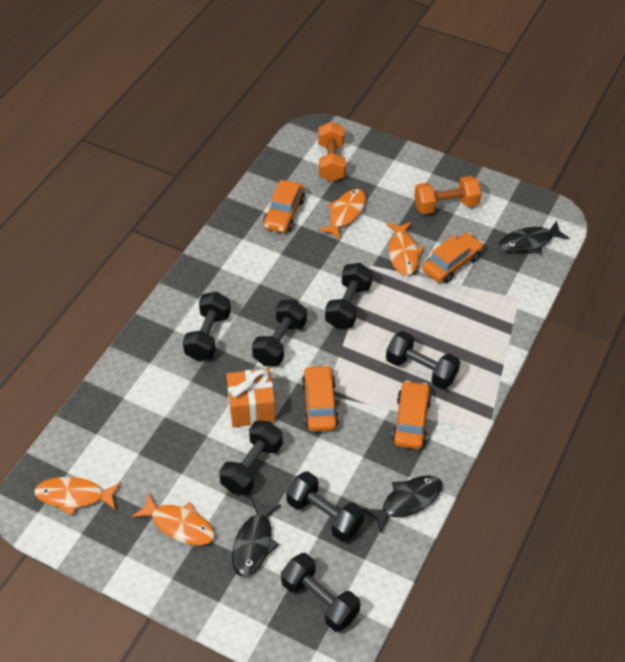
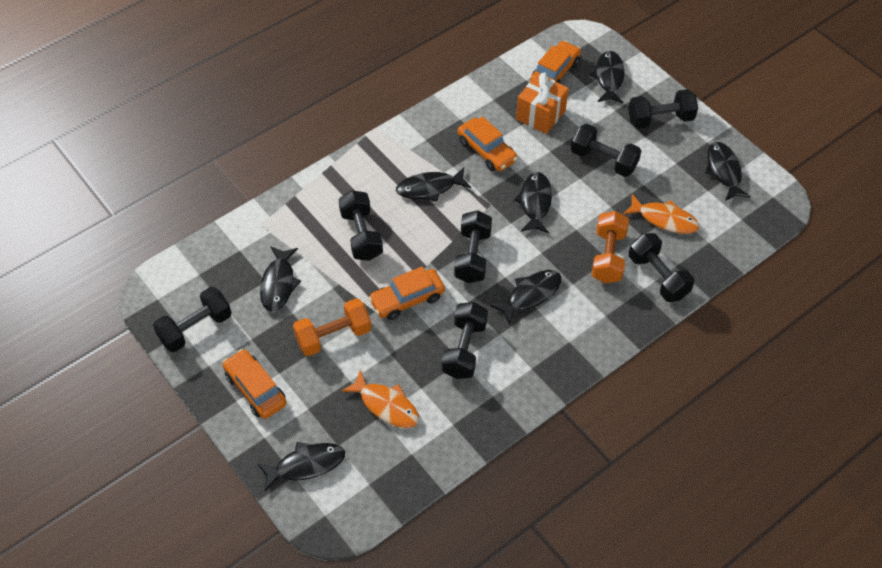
black fish: 3 -> 7
orange fish: 4 -> 2

